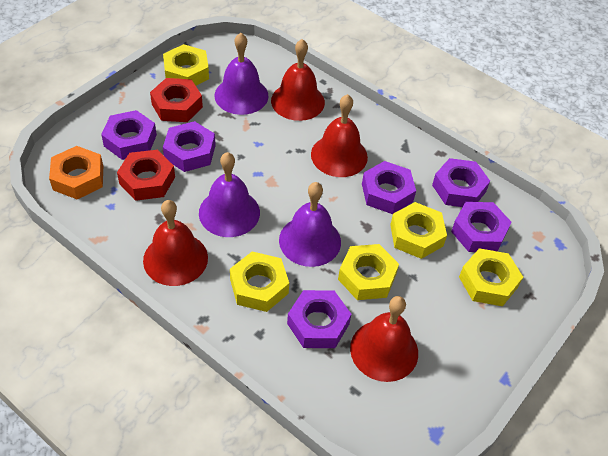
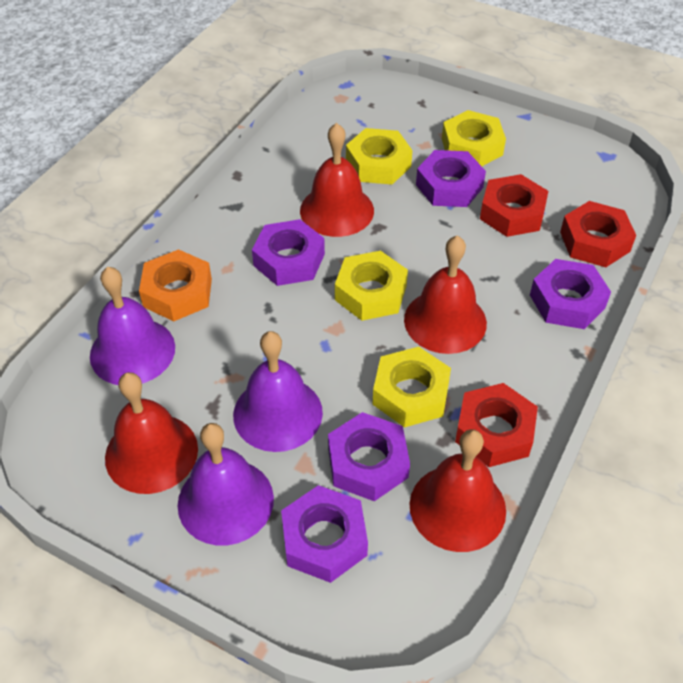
purple nut: 6 -> 5
red nut: 2 -> 3
yellow nut: 5 -> 4

